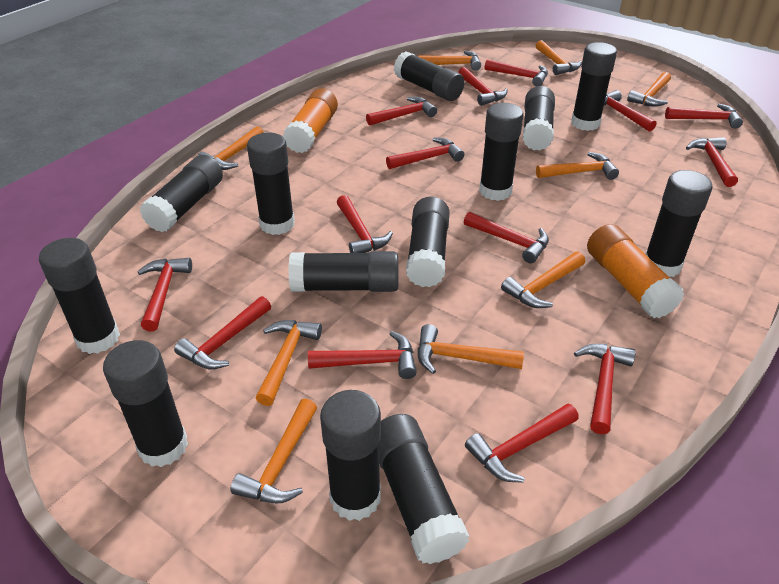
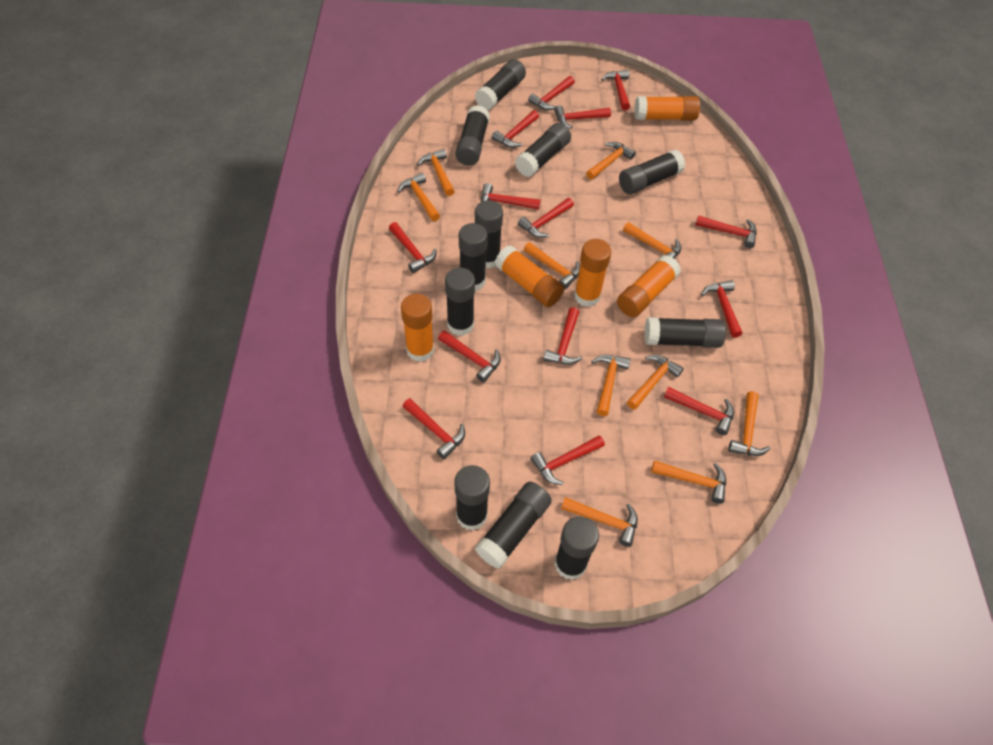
black glue stick: 13 -> 11
orange glue stick: 2 -> 5
orange hammer: 9 -> 10

